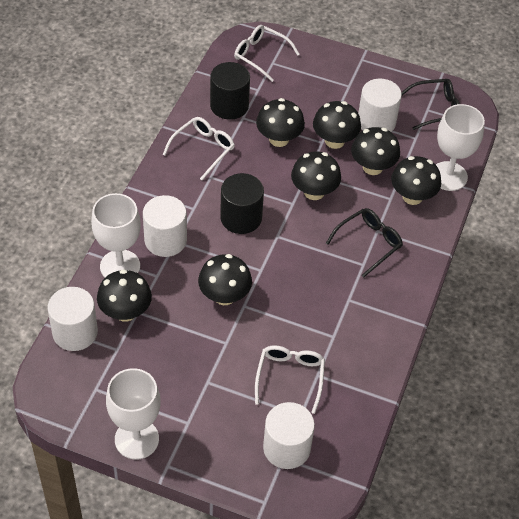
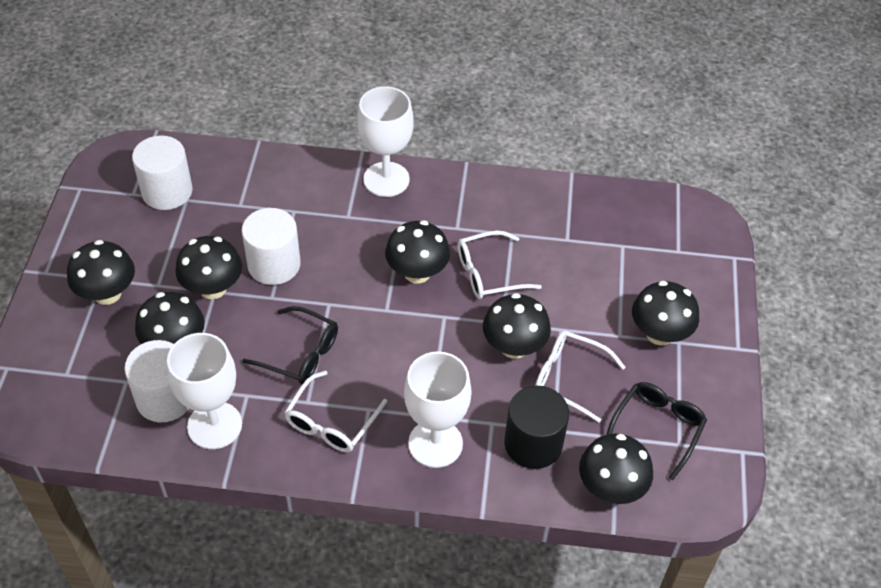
black cylinder: 2 -> 1
white cylinder: 4 -> 3

